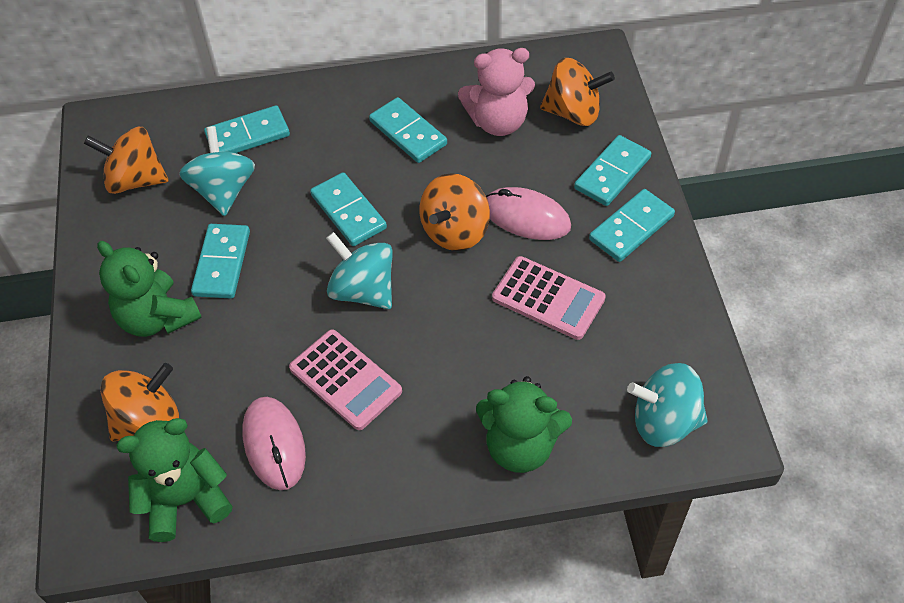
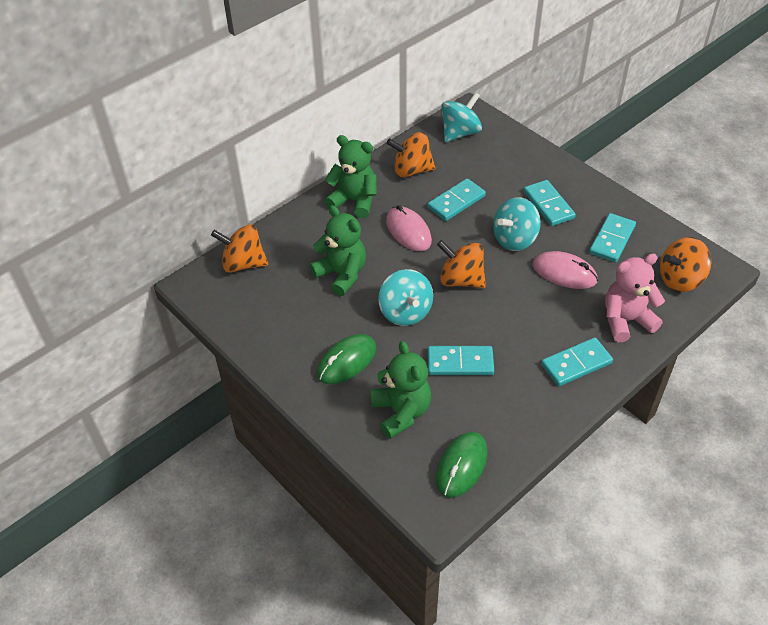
green mouse: 0 -> 2
pink calculator: 2 -> 0
turquoise domino: 6 -> 5

